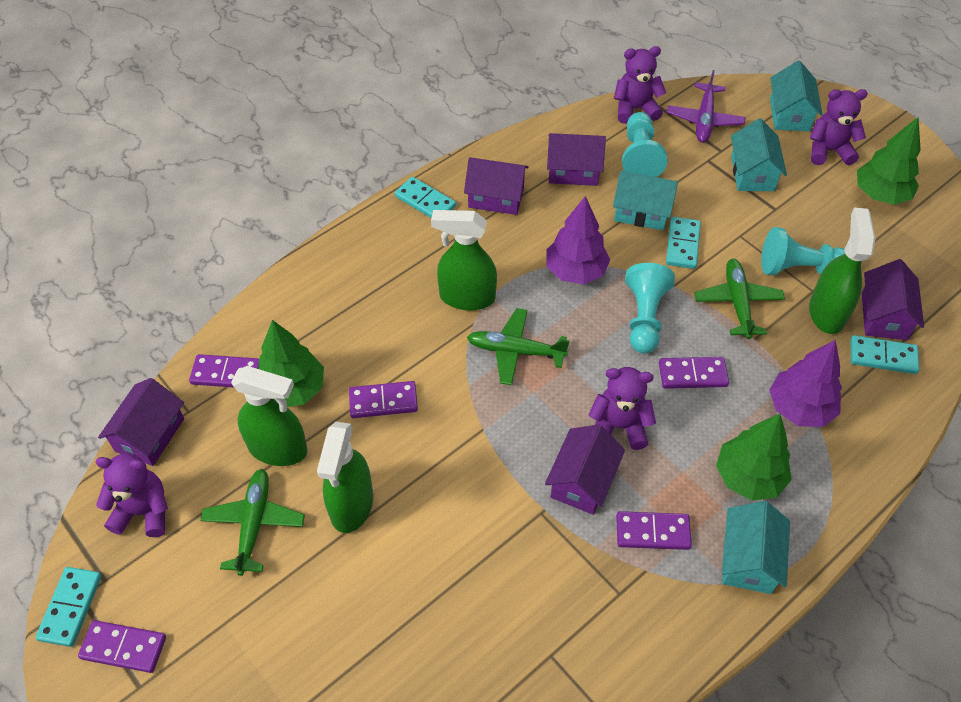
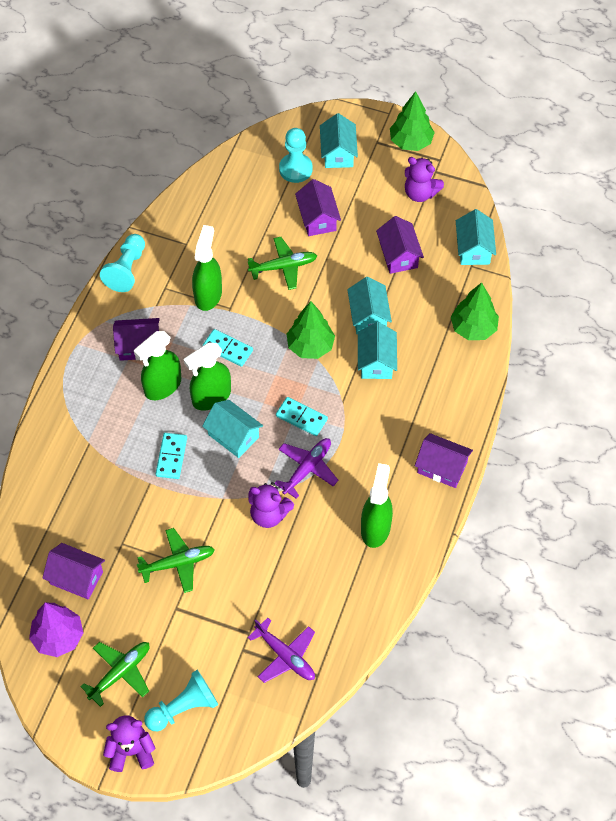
purple domino: 5 -> 0
purple plane: 1 -> 2
purple teddy bear: 4 -> 3
purple tree: 2 -> 1
turquoise domino: 4 -> 3
turquoise house: 4 -> 5

